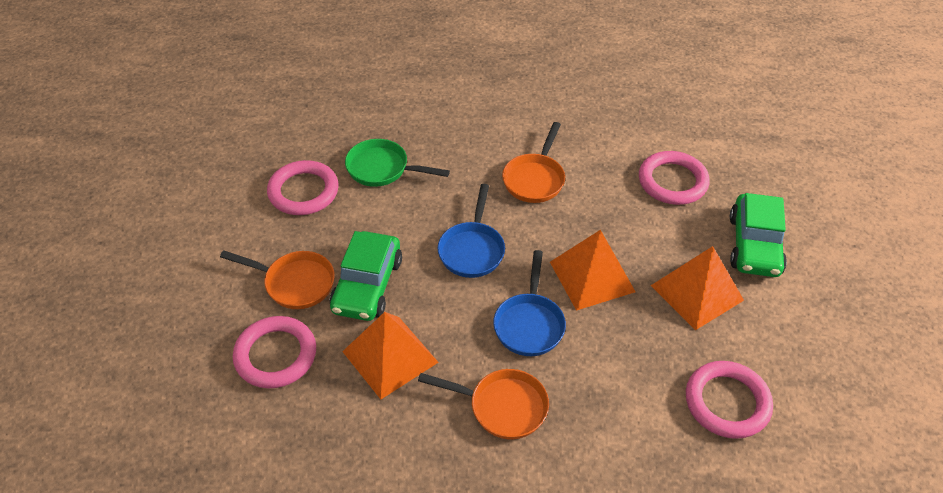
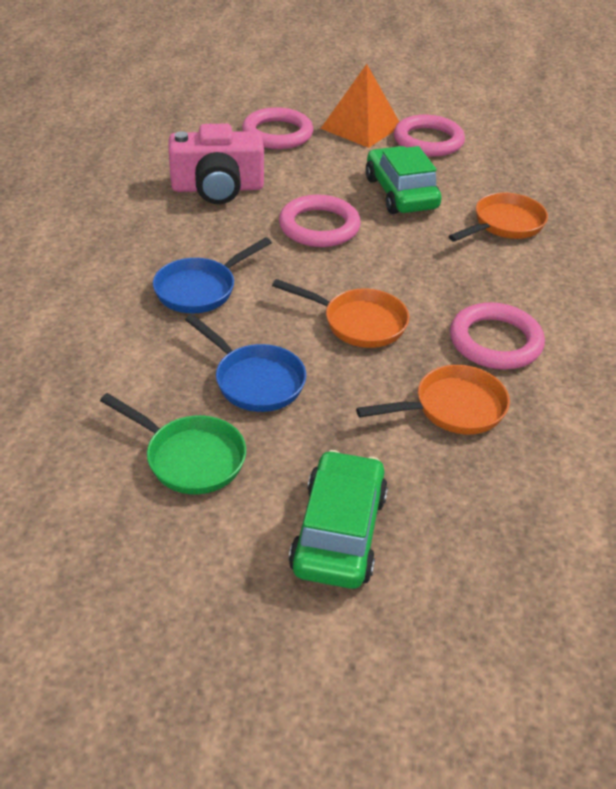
orange pyramid: 3 -> 1
pink camera: 0 -> 1

